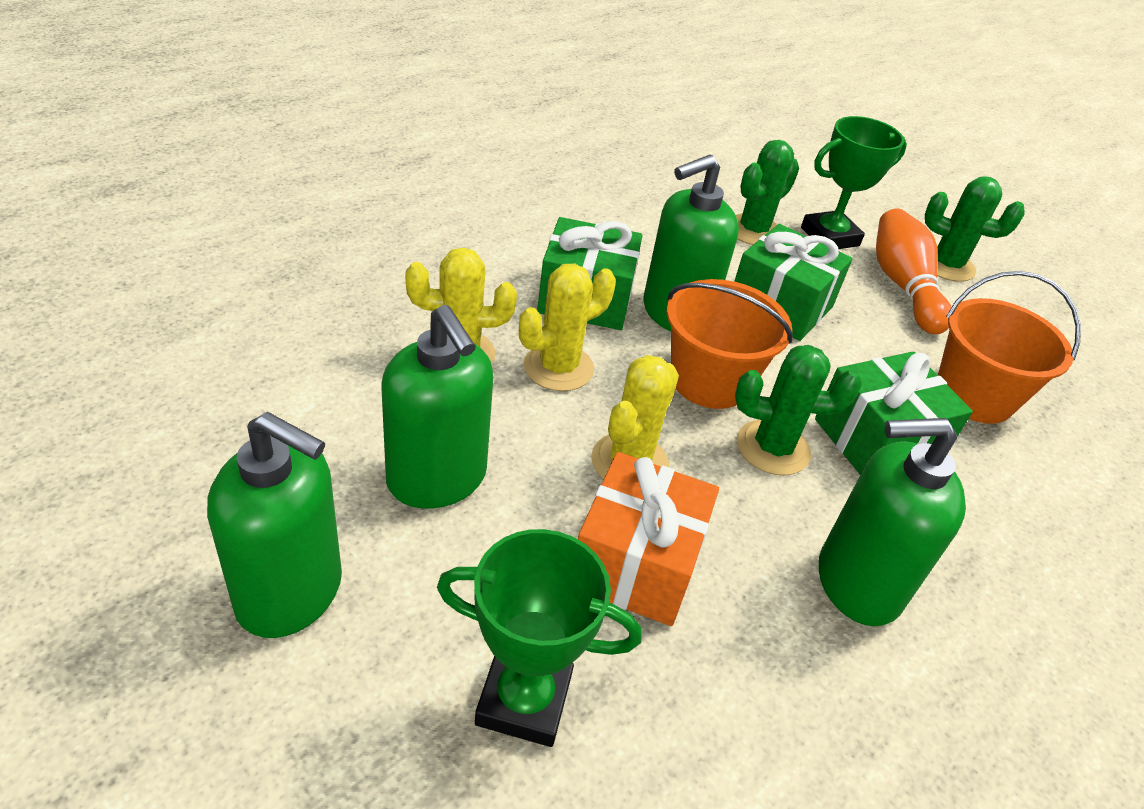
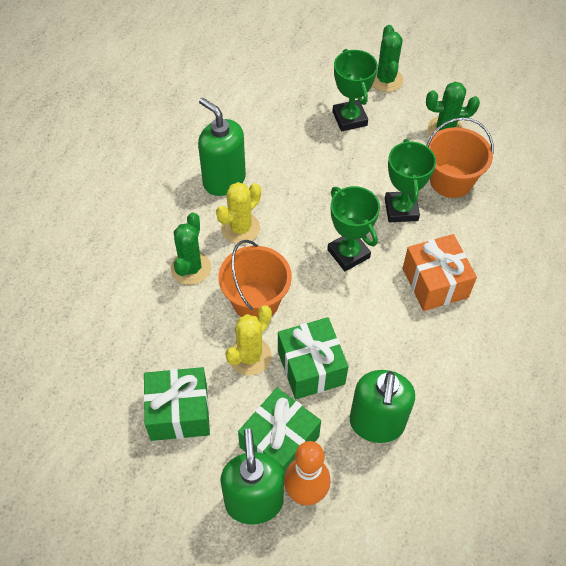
green soap dispenser: 4 -> 3
green trophy: 2 -> 3
yellow cactus: 3 -> 2

